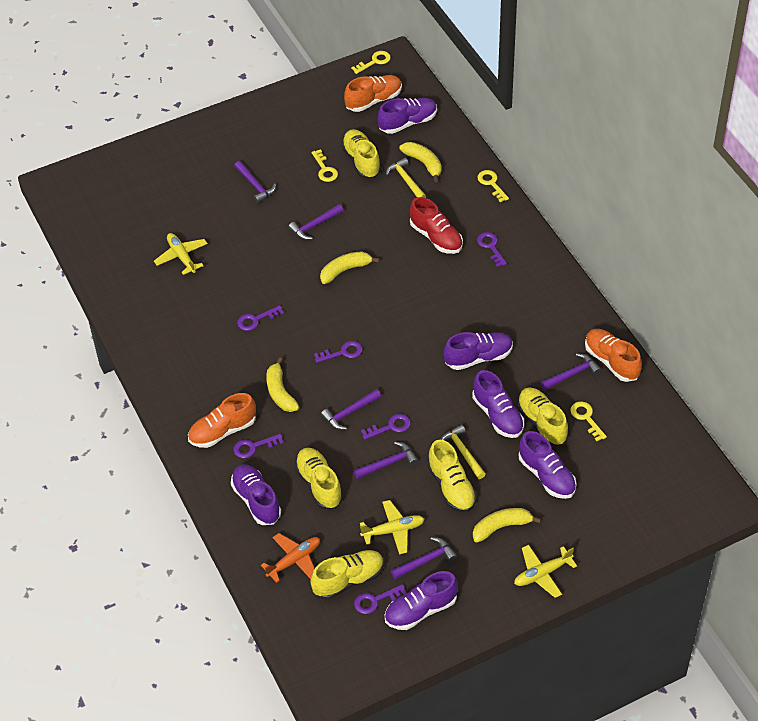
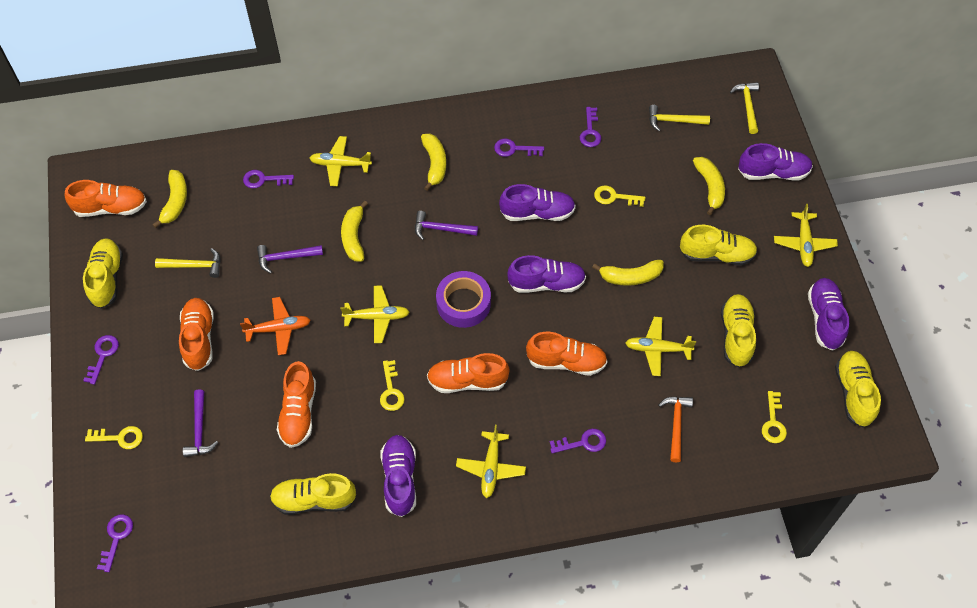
orange hammer: 0 -> 1
orange shoe: 3 -> 5
purple hammer: 6 -> 3
purple shoe: 6 -> 5
purple tape: 0 -> 1
red shoe: 1 -> 0
yellow banana: 4 -> 5
yellow hammer: 2 -> 3
yellow plane: 3 -> 5

